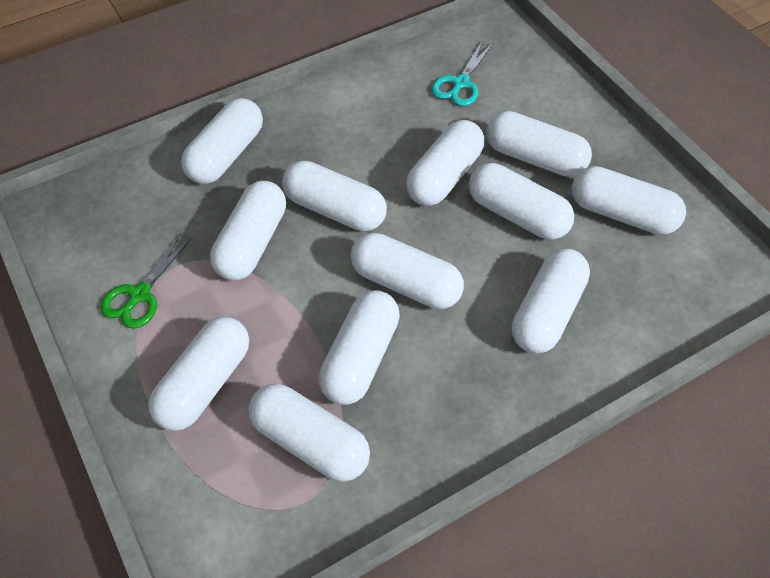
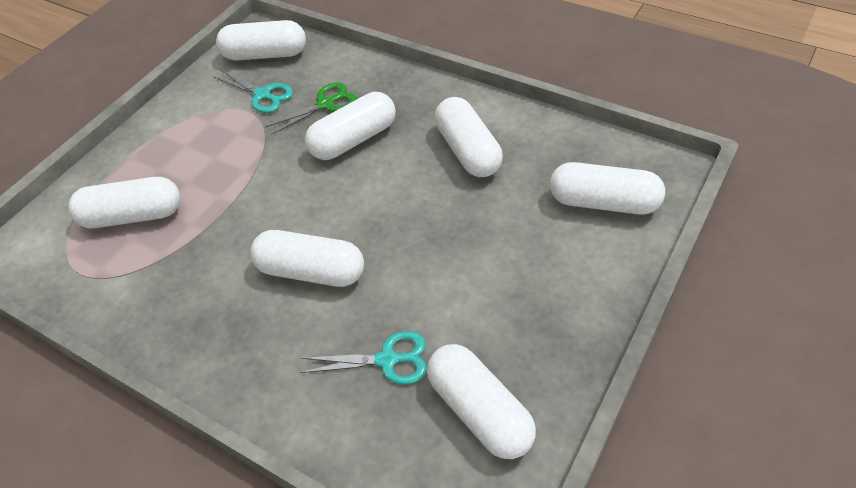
turquoise scissors: 1 -> 2
white capsule: 12 -> 7

